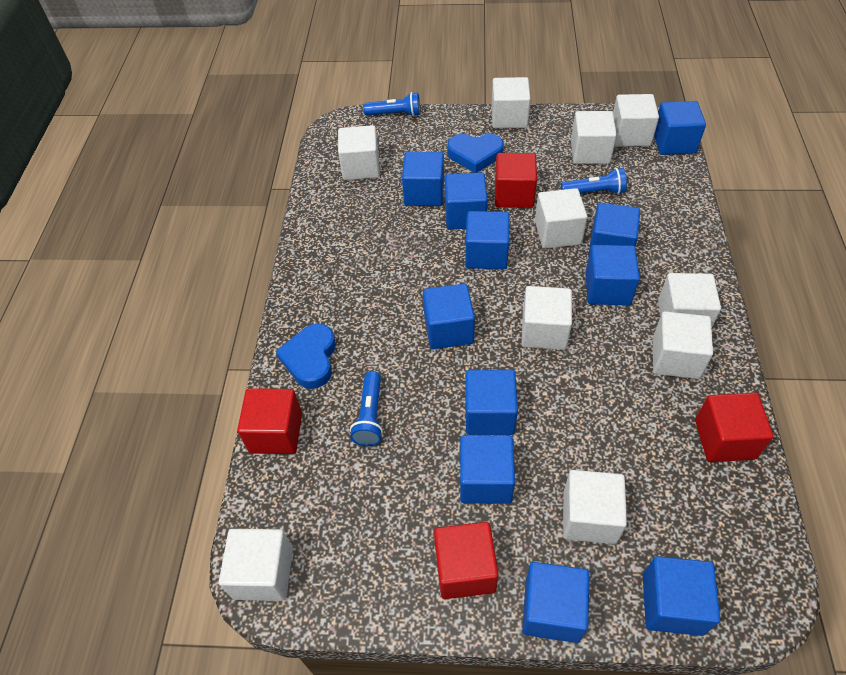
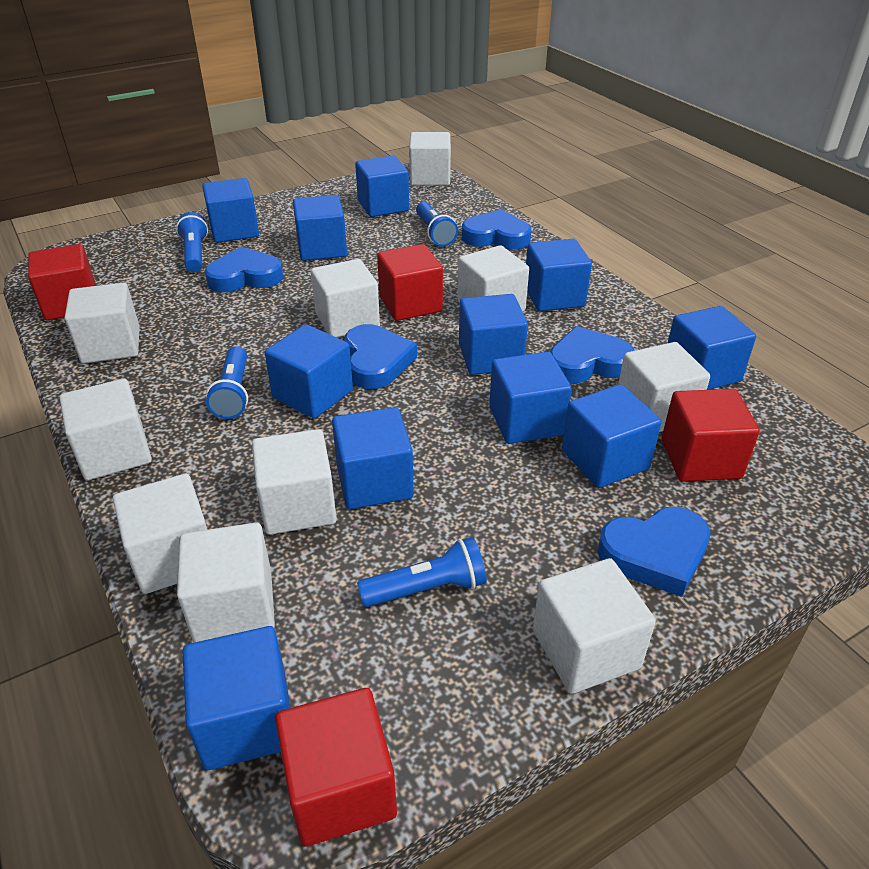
blue flashlight: 3 -> 4
blue heart: 2 -> 5

